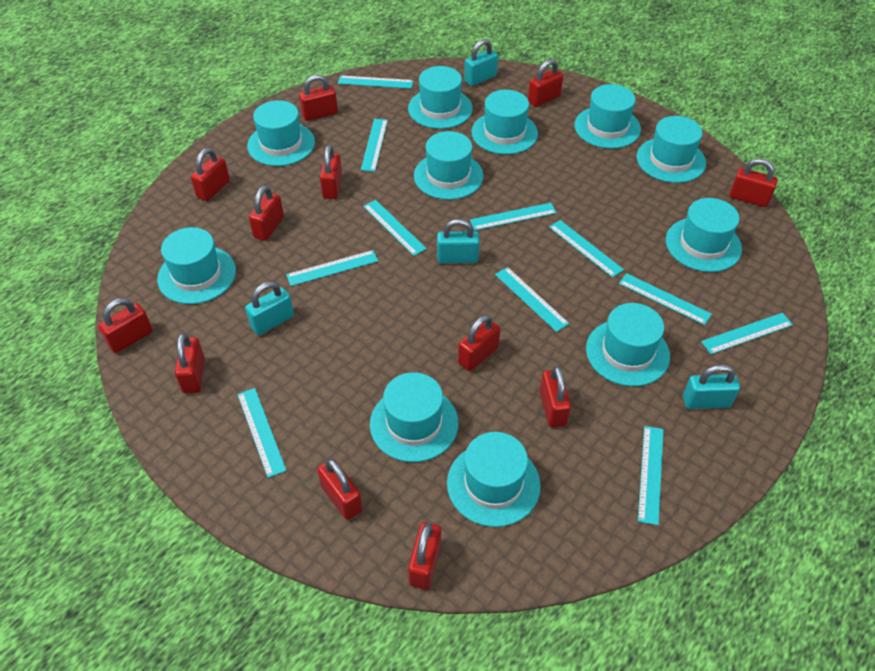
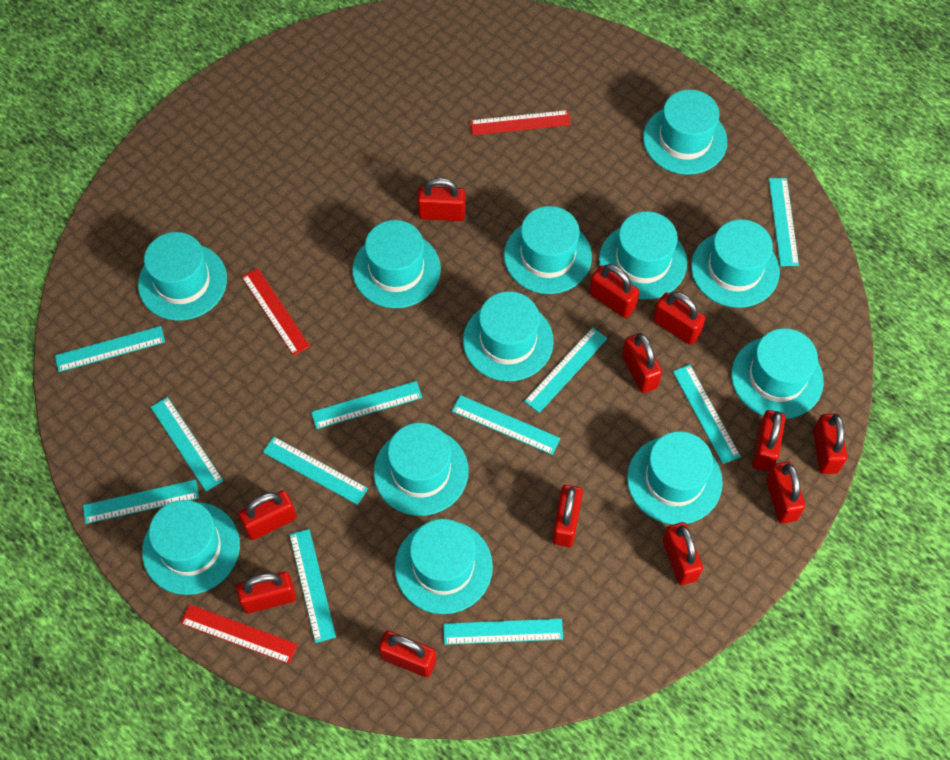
red ruler: 0 -> 3
turquoise hat: 11 -> 12
turquoise padlock: 4 -> 0

